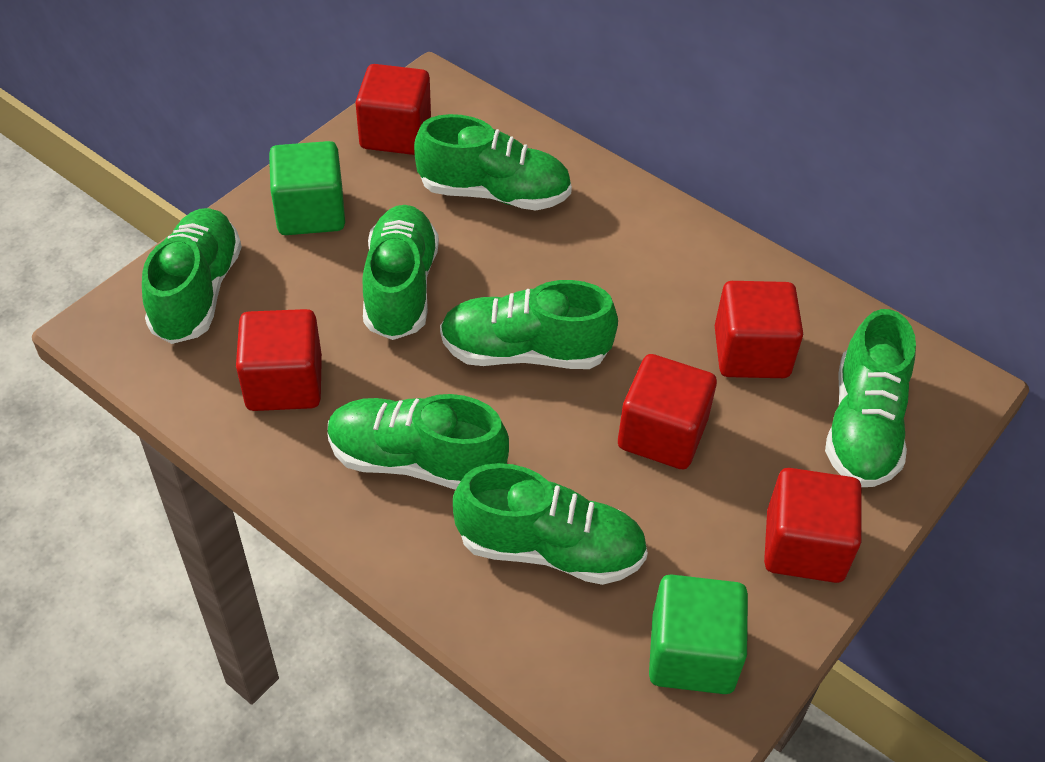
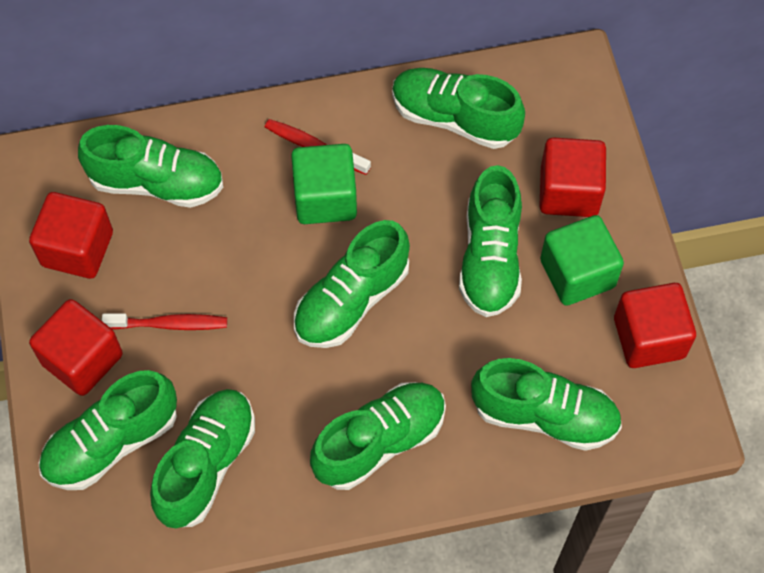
green shoe: 7 -> 8
red cube: 5 -> 4
red toothbrush: 0 -> 2

